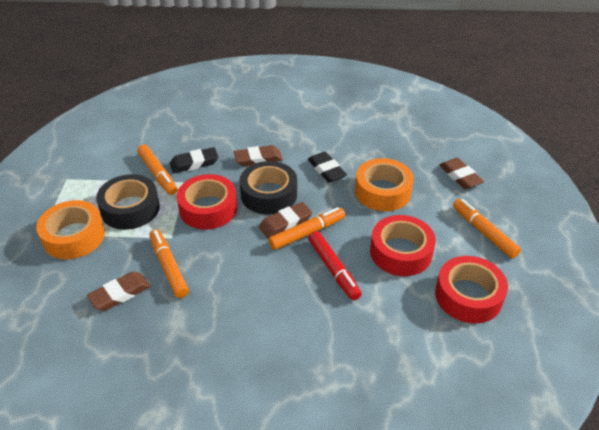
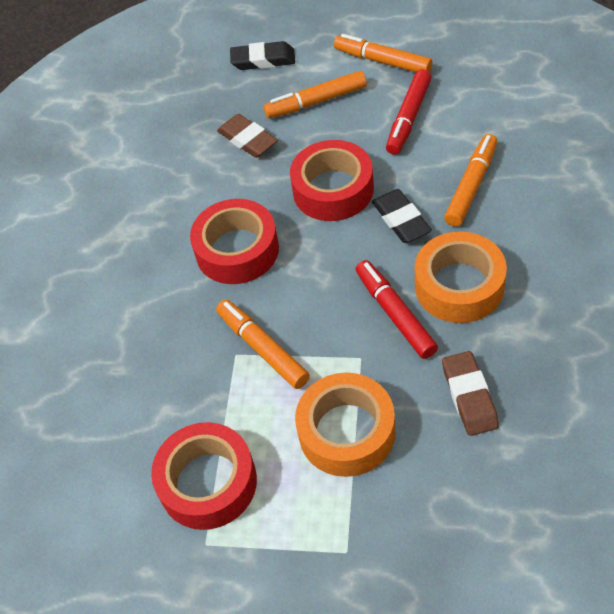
black tape: 2 -> 0
brown eraser: 4 -> 2
red marker: 1 -> 2

